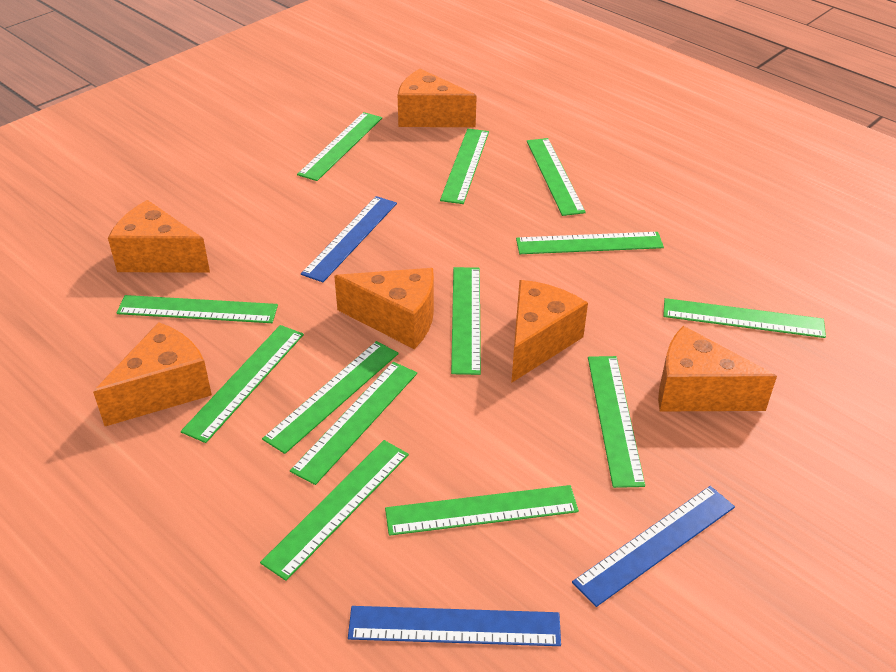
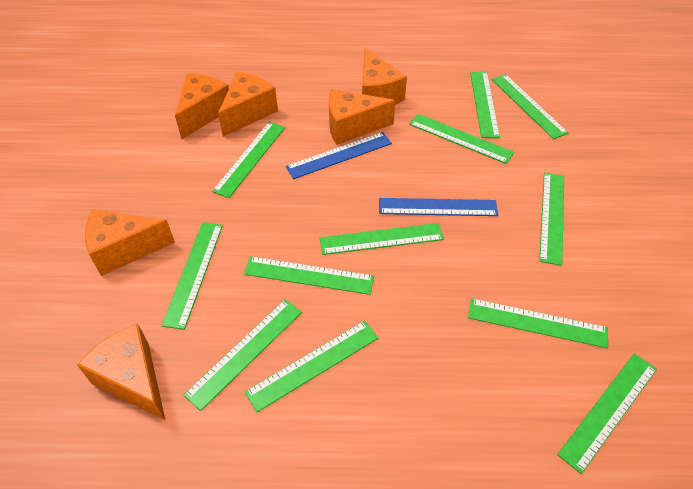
blue ruler: 3 -> 2
green ruler: 13 -> 12

